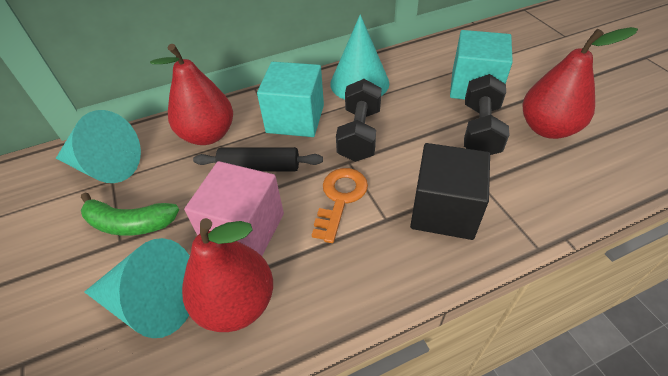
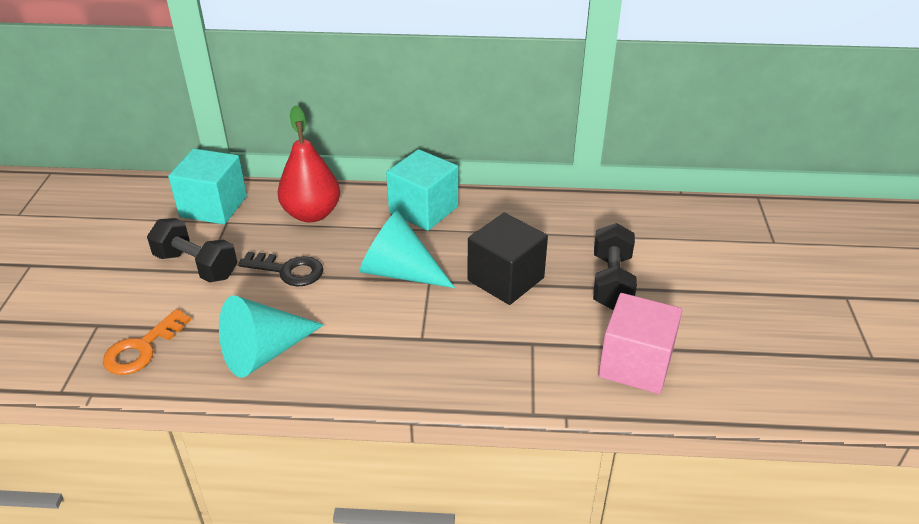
black key: 0 -> 1
black rolling pin: 1 -> 0
green banana: 1 -> 0
red pear: 3 -> 1
turquoise cone: 3 -> 2

